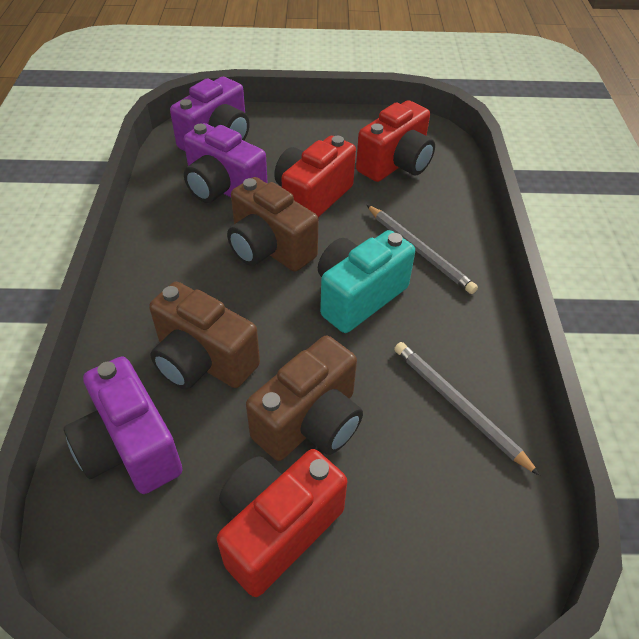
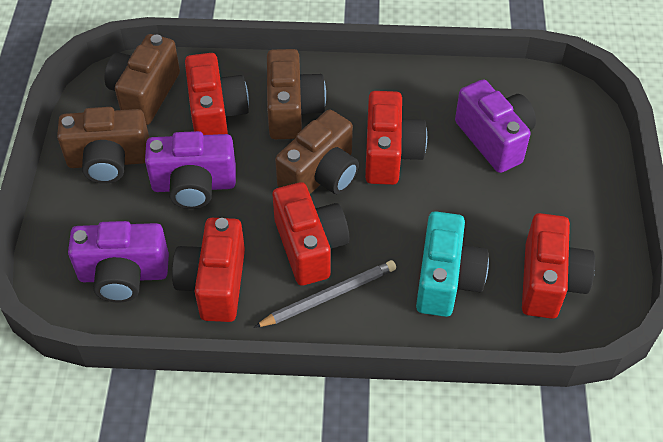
brown camera: 3 -> 4
grey pencil: 2 -> 1
red camera: 3 -> 5

